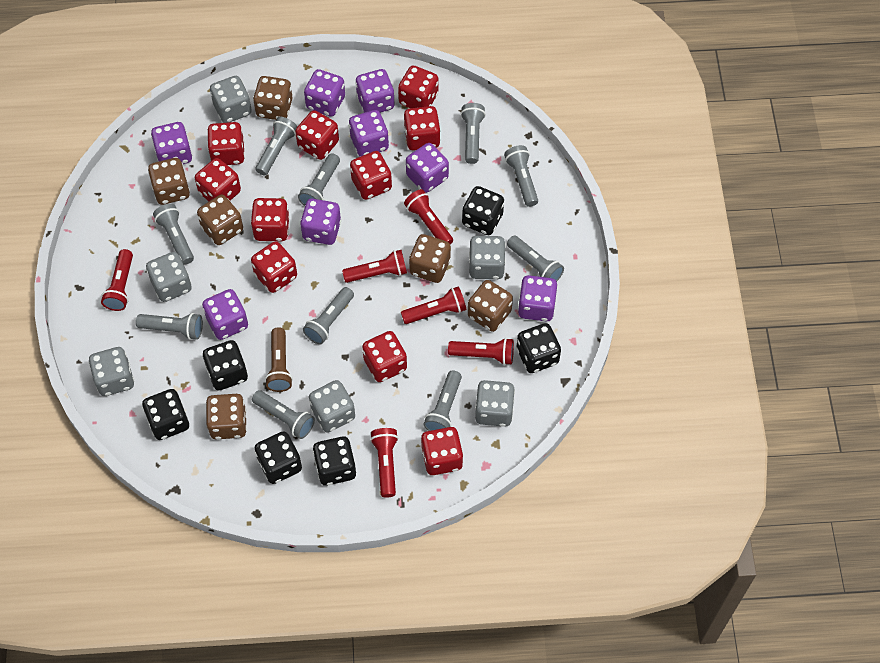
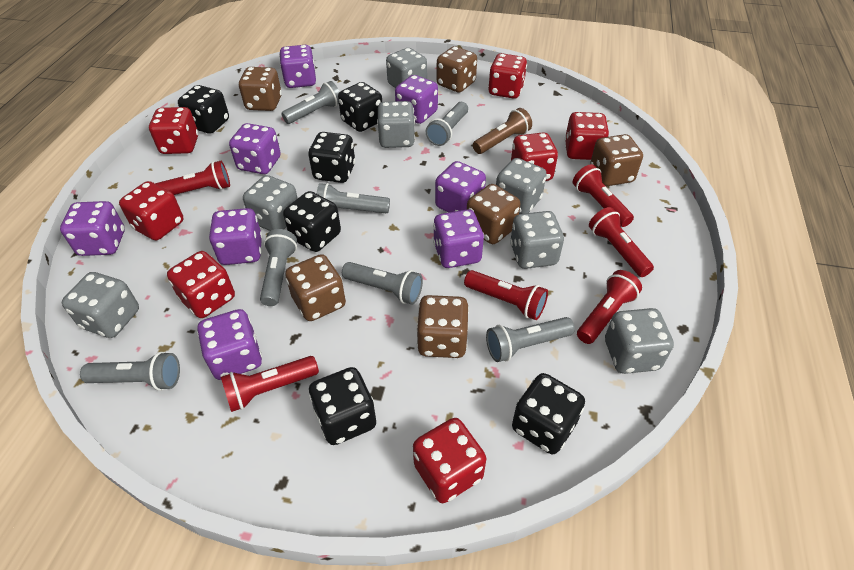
grey dice: 6 -> 7
grey flashlight: 10 -> 7
red dice: 10 -> 7

